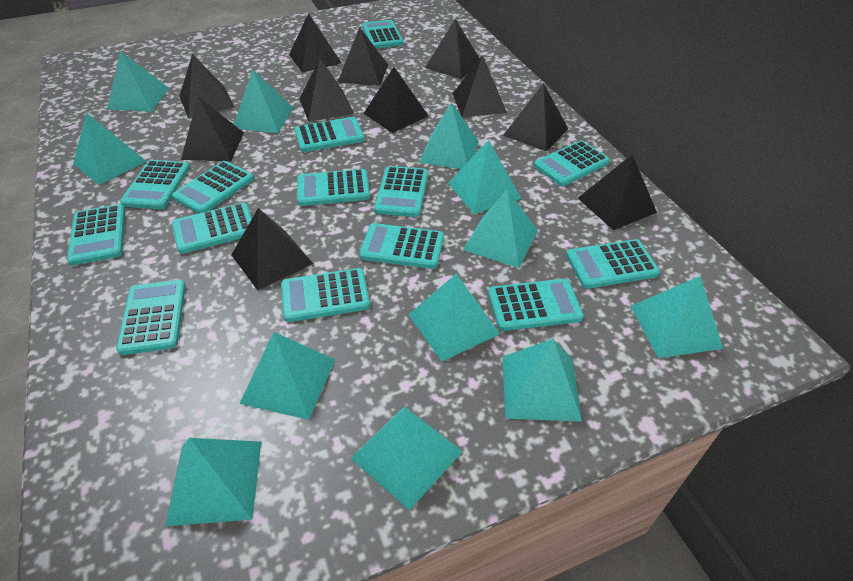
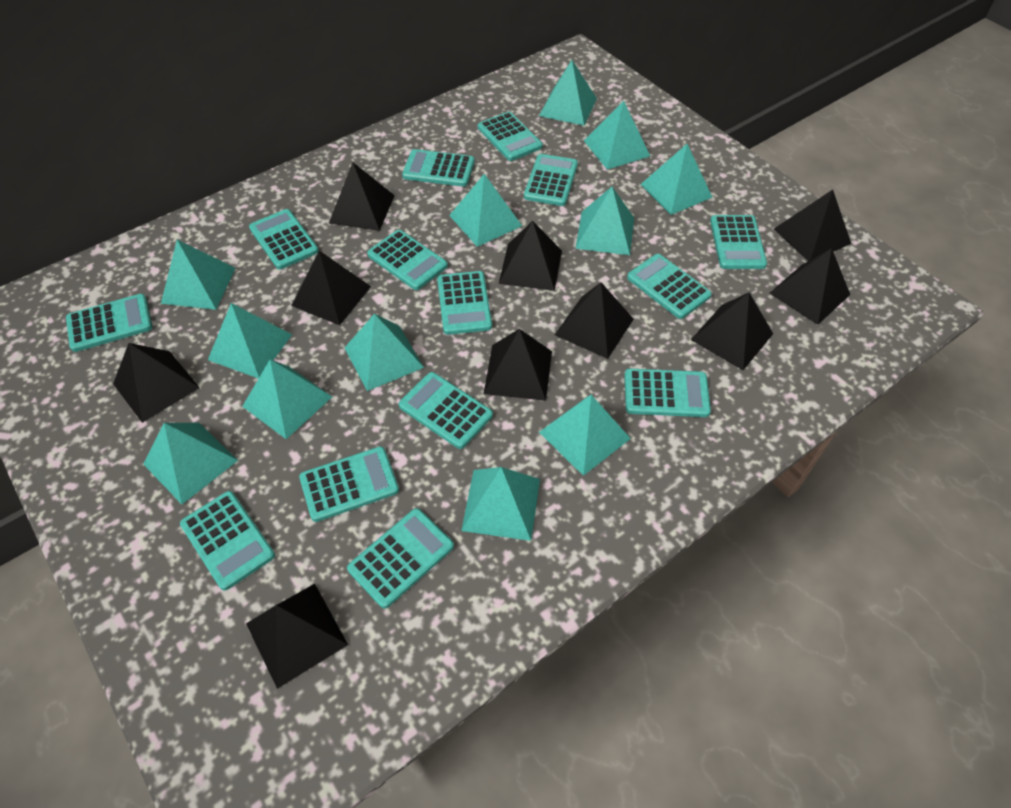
black pyramid: 11 -> 10

